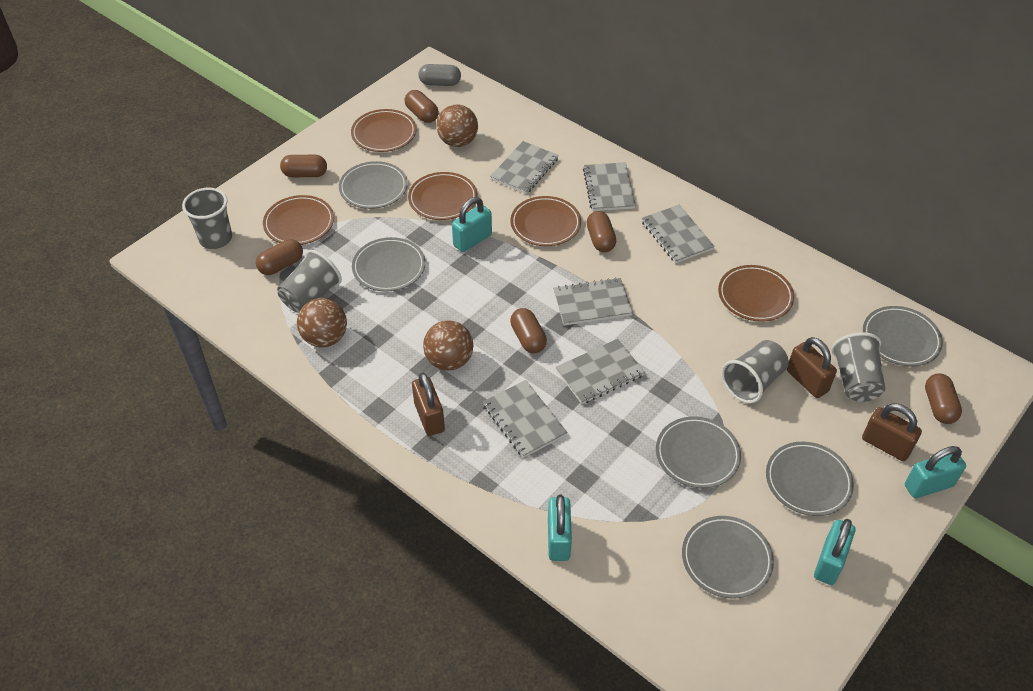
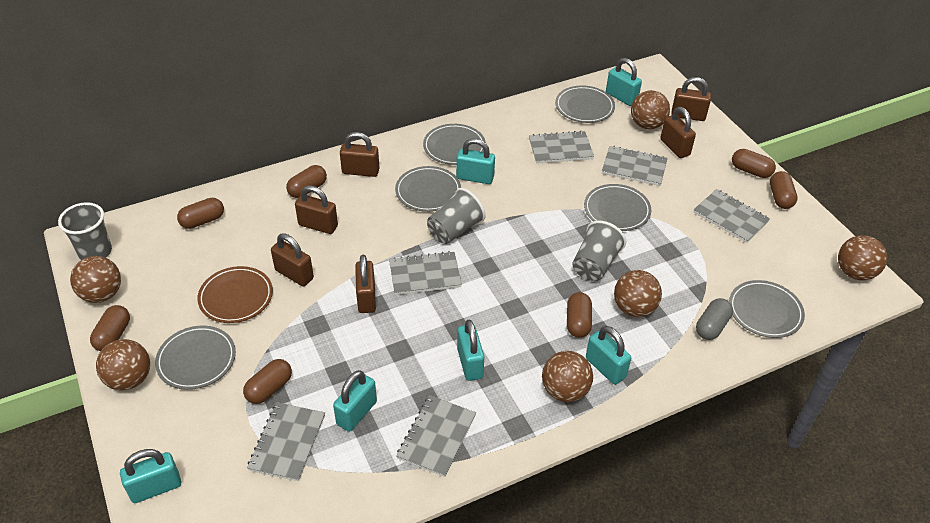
brown ball: 3 -> 6
brown capsule: 6 -> 7
brown padlock: 3 -> 6
brown plate: 5 -> 1
grey cup: 4 -> 3
turquoise padlock: 4 -> 6

